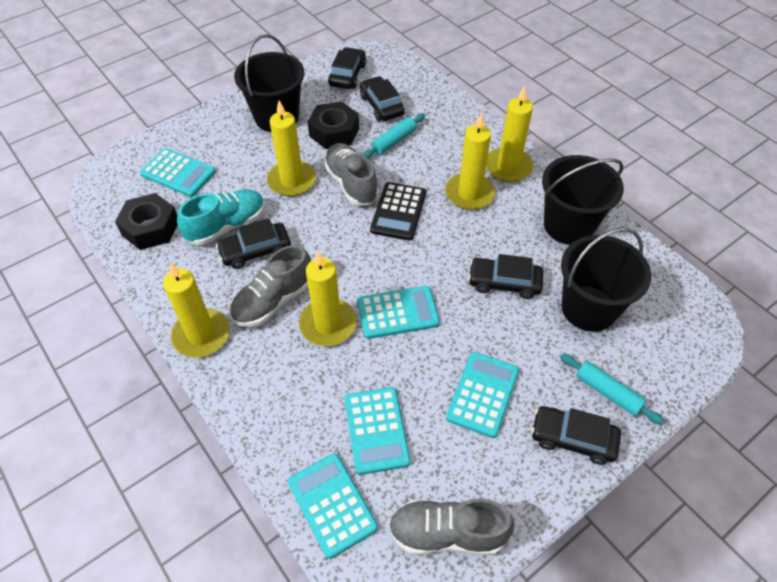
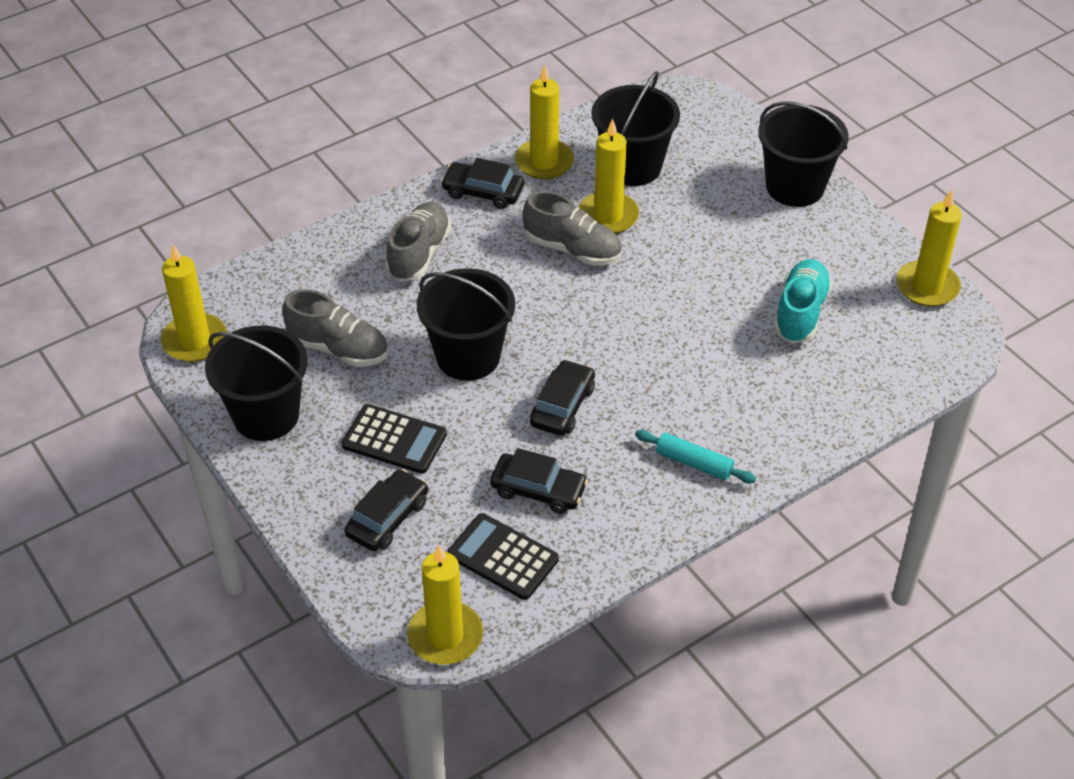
black bucket: 3 -> 4
black calculator: 1 -> 2
black car: 5 -> 4
black nut: 2 -> 0
turquoise calculator: 5 -> 0
turquoise rolling pin: 2 -> 1

